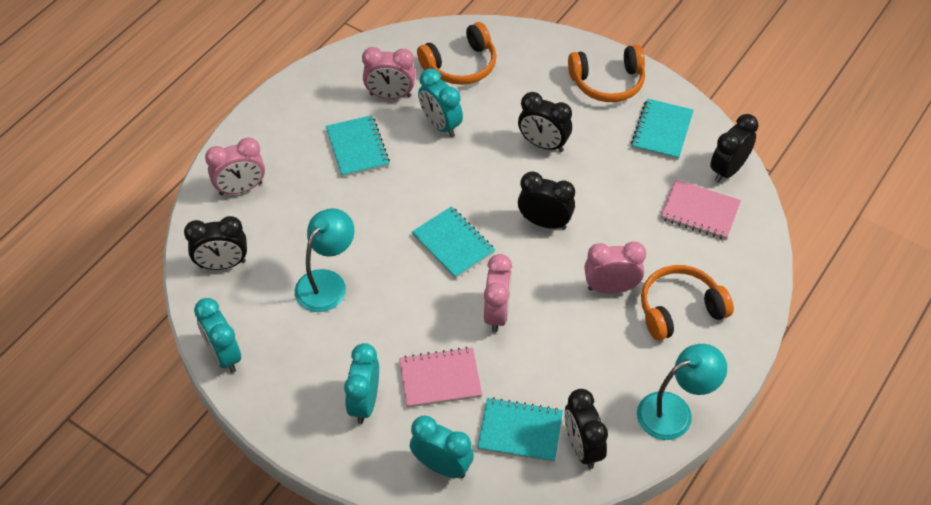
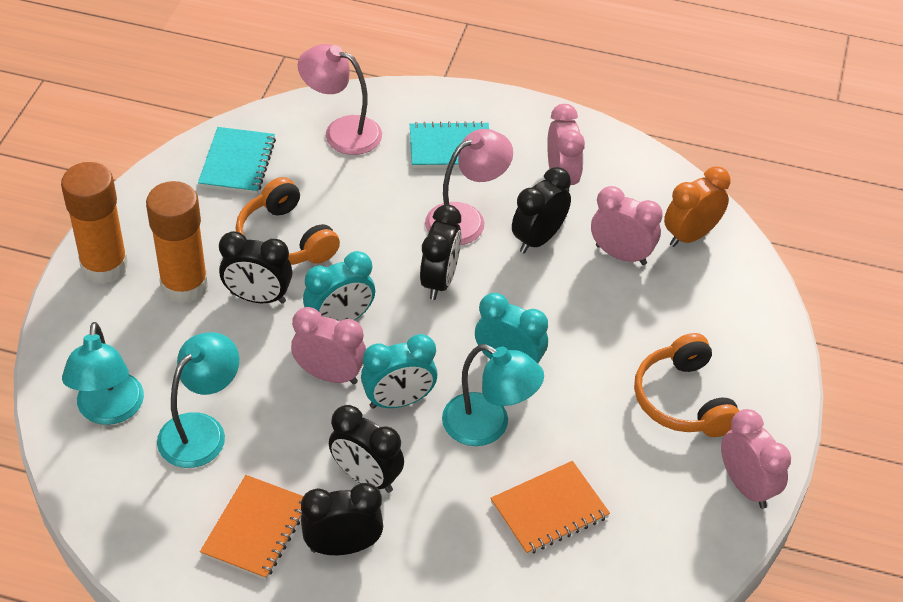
orange clock: 0 -> 1
orange glue stick: 0 -> 2
orange headphones: 3 -> 2
orange notebook: 0 -> 2
pink lamp: 0 -> 2
pink notebook: 2 -> 0
turquoise clock: 4 -> 3
turquoise lamp: 2 -> 3
turquoise notebook: 4 -> 2

